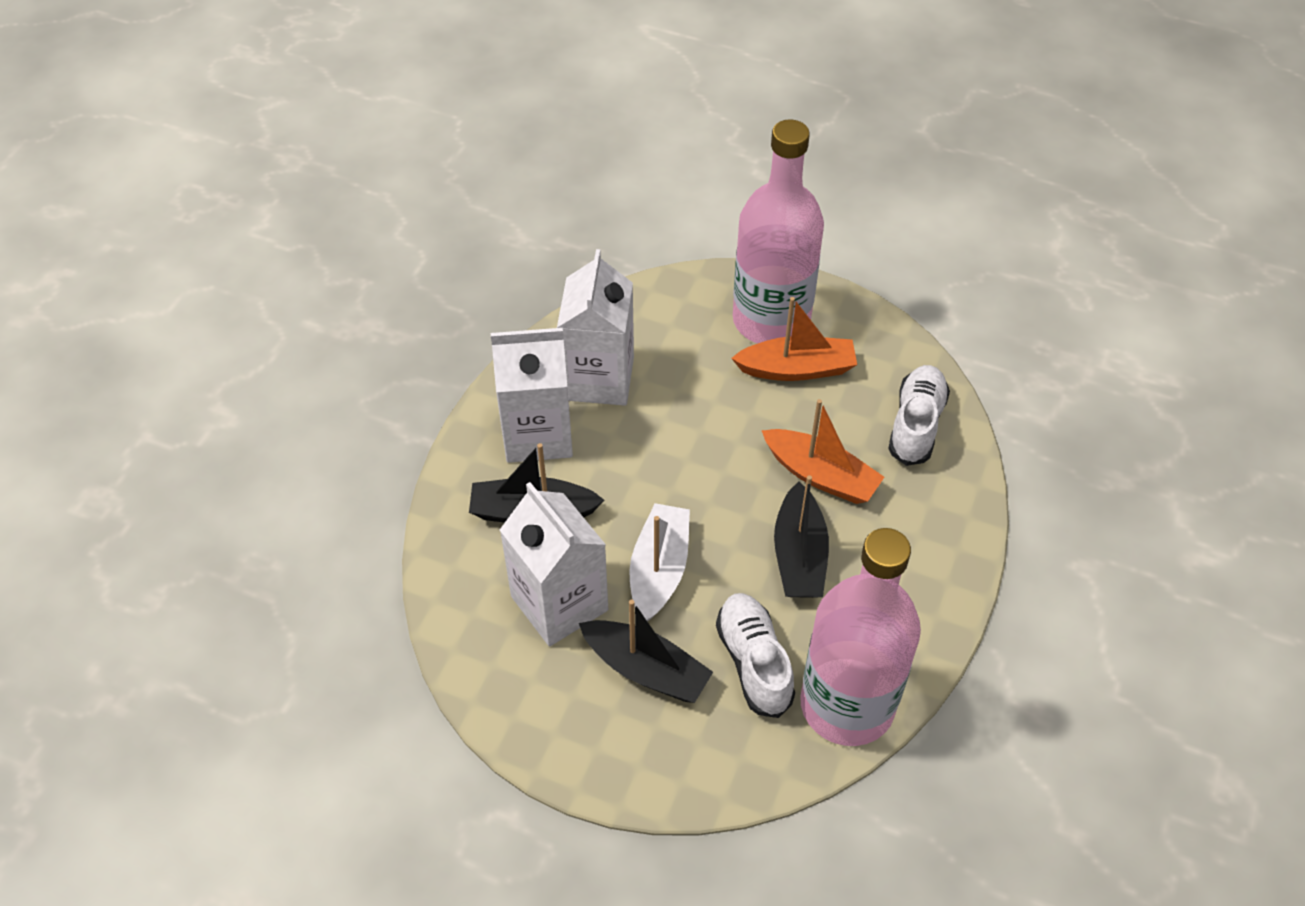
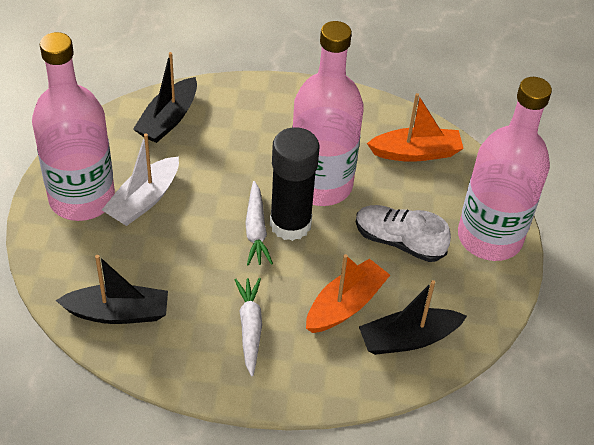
black glue stick: 0 -> 1
pink bottle: 2 -> 3
white carrot: 0 -> 2
white carton: 3 -> 0
white shoe: 2 -> 1

